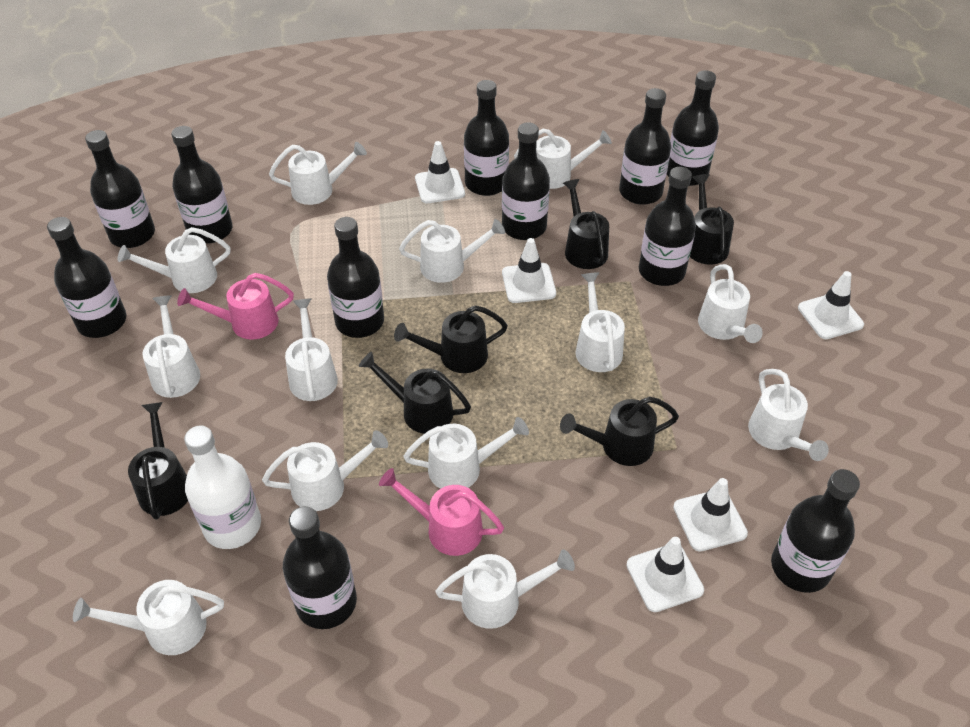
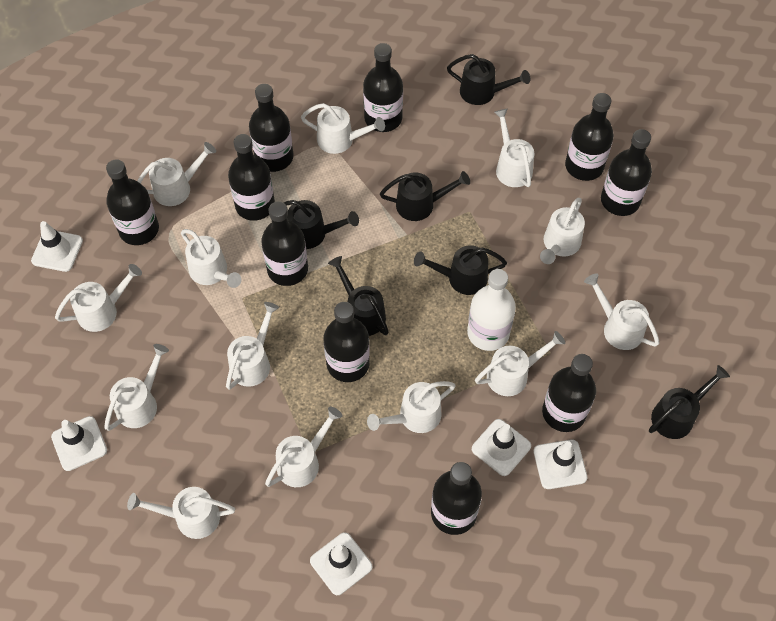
black bottle: 11 -> 10
pink watering can: 2 -> 0

